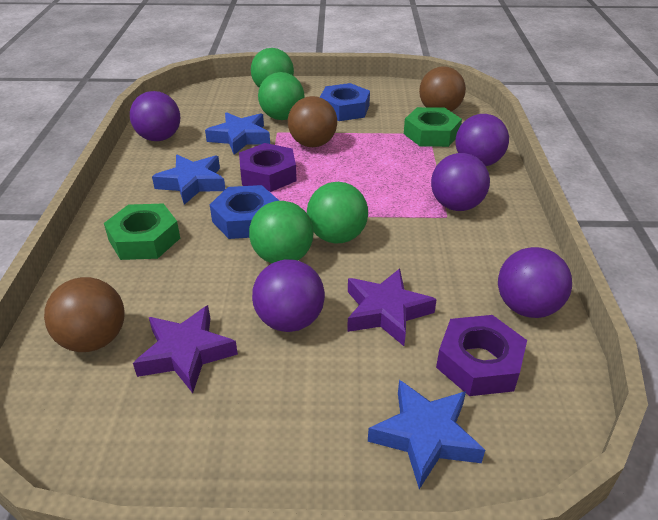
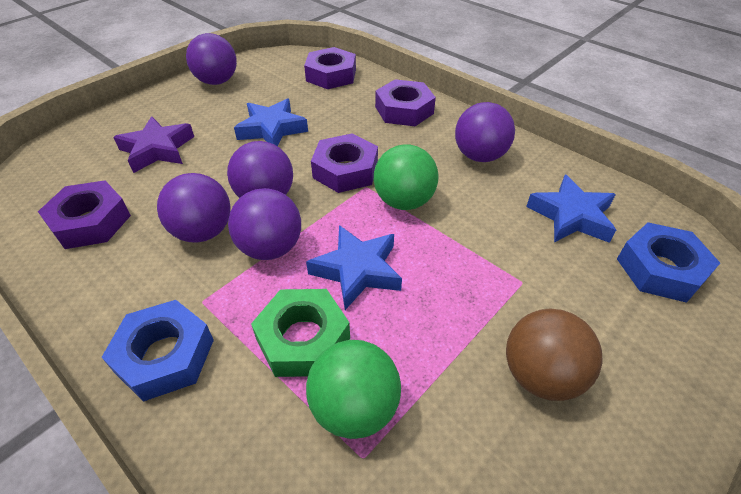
brown ball: 3 -> 1
green ball: 4 -> 2
green nut: 2 -> 1
purple nut: 2 -> 4
purple star: 2 -> 1

